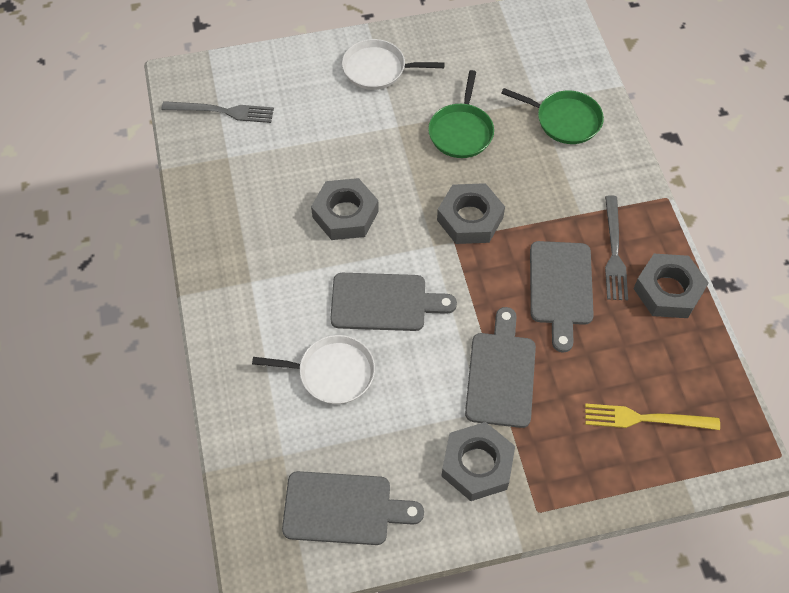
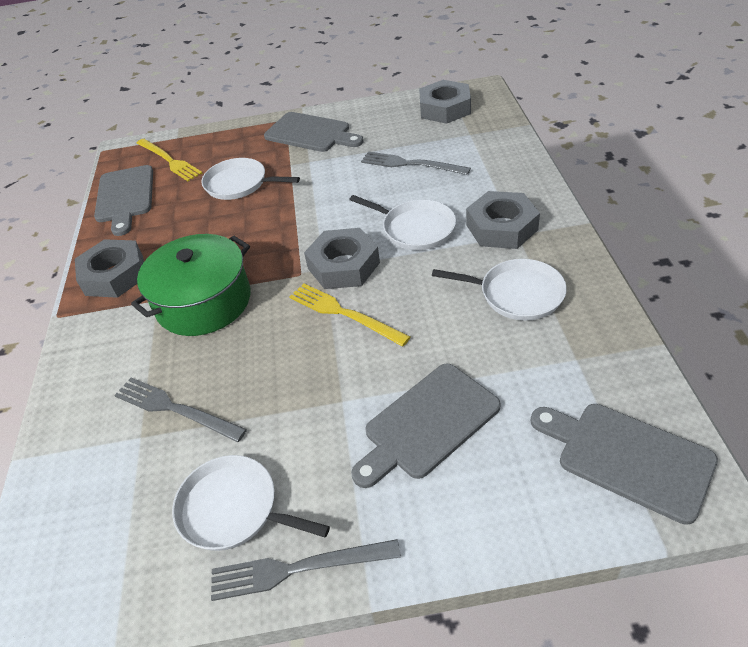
green pan: 2 -> 0
green pot: 0 -> 1
grey fork: 2 -> 3
white pan: 2 -> 4
yellow fork: 1 -> 2

